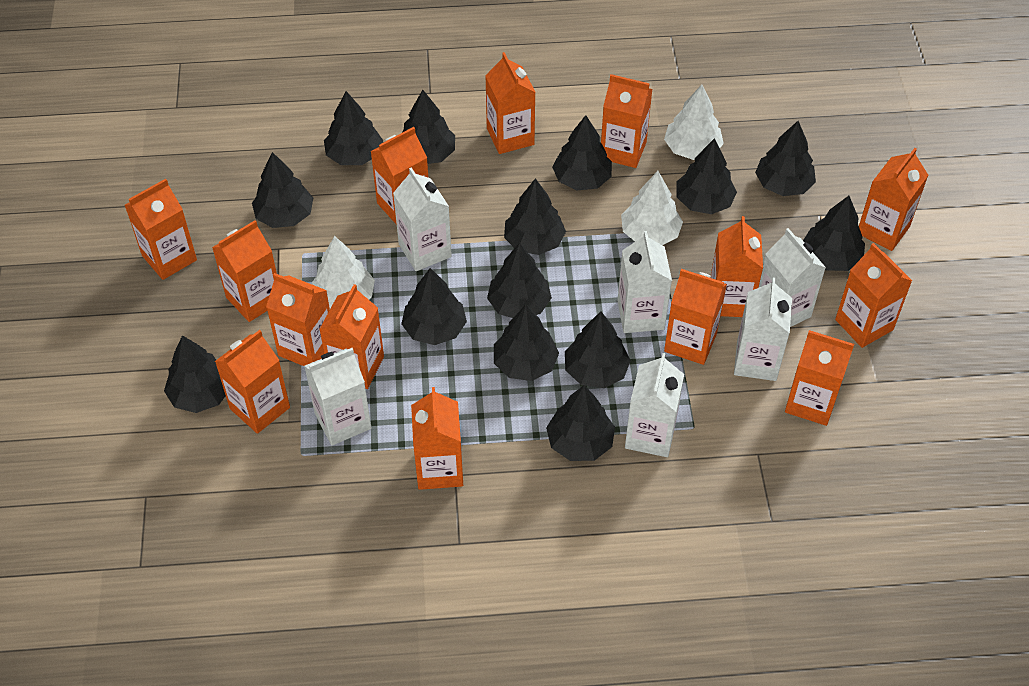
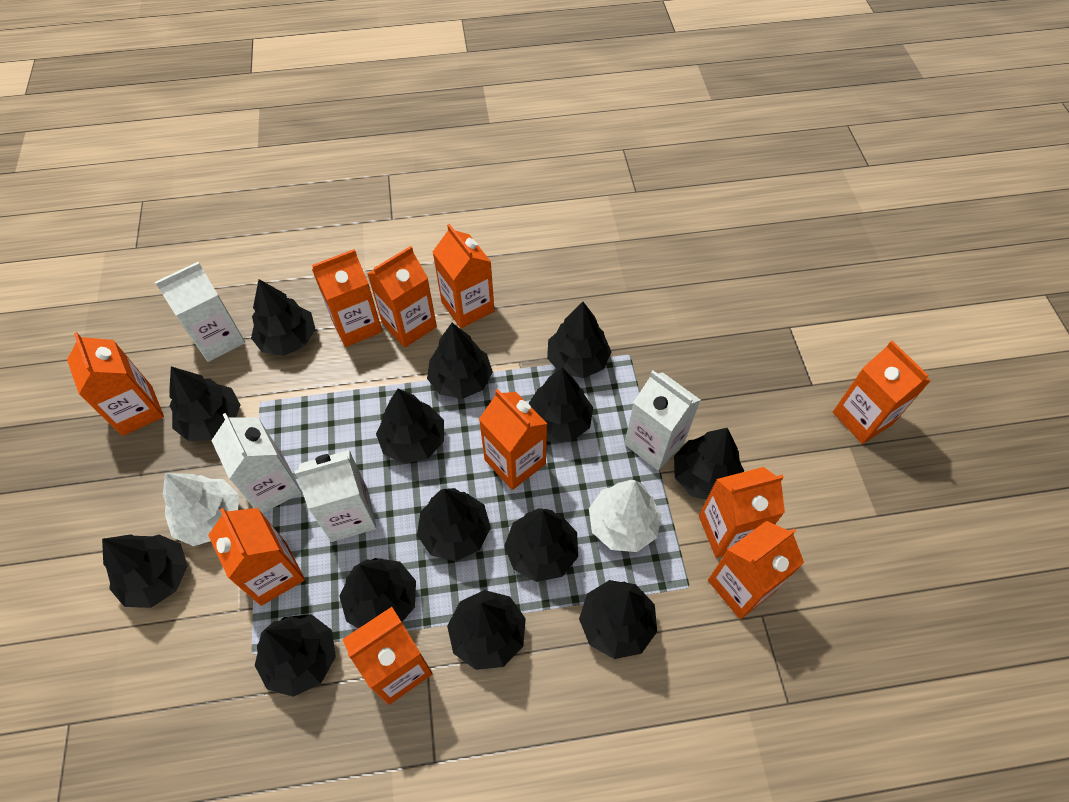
orange carton: 14 -> 10
white carton: 6 -> 4
white tree: 3 -> 2

